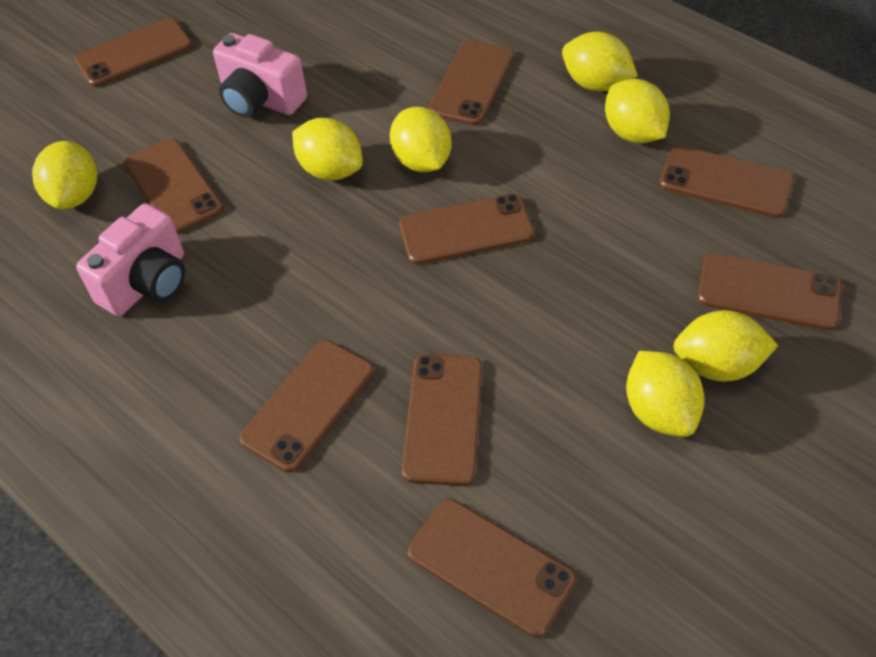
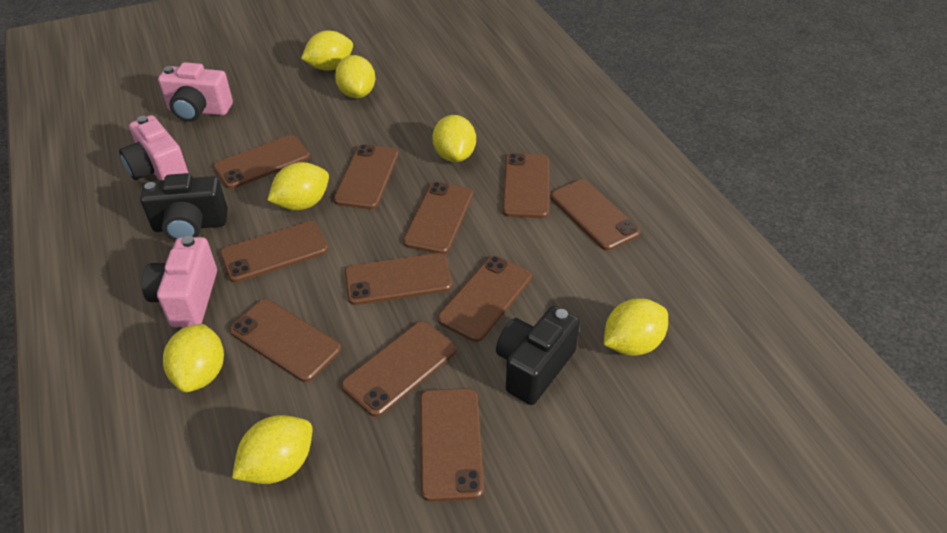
black camera: 0 -> 2
brown phone: 9 -> 11
pink camera: 2 -> 3

